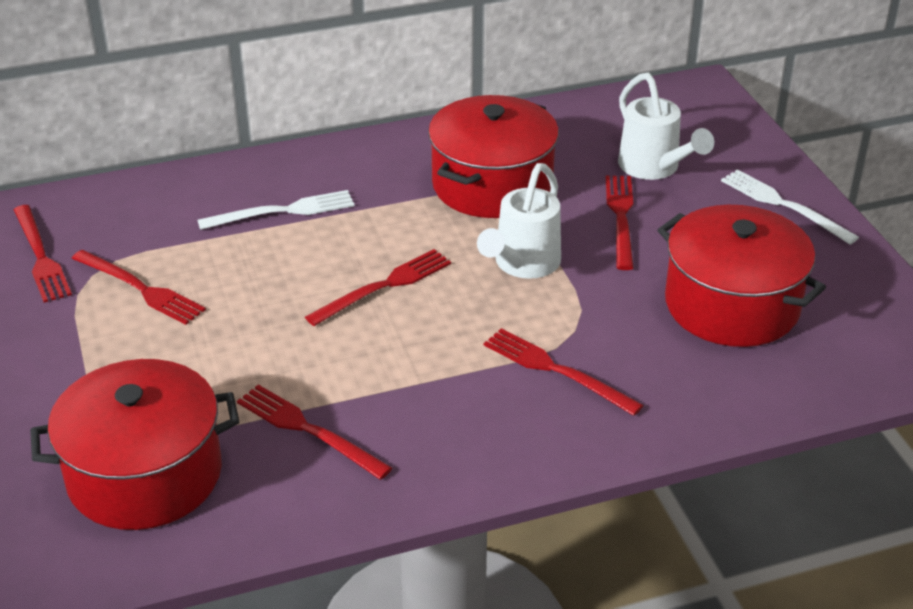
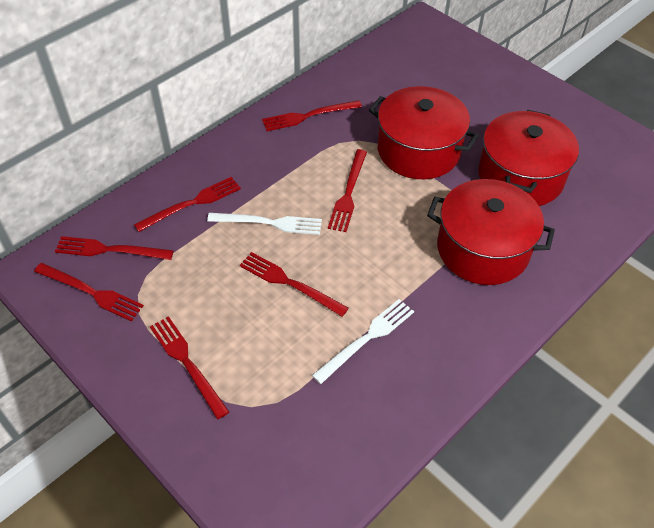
red fork: 6 -> 7
white watering can: 2 -> 0

